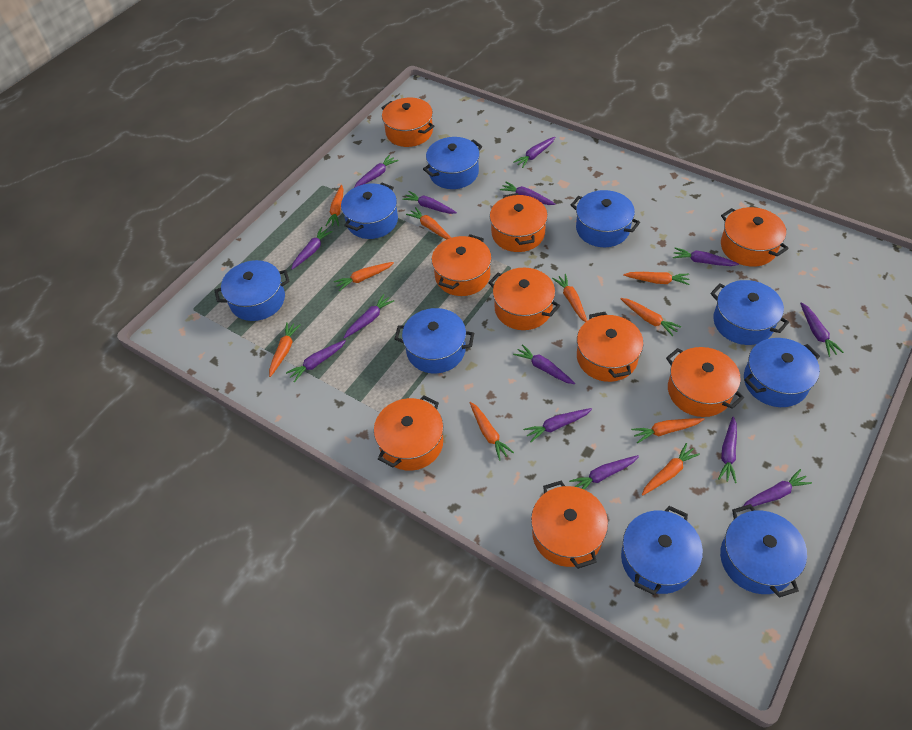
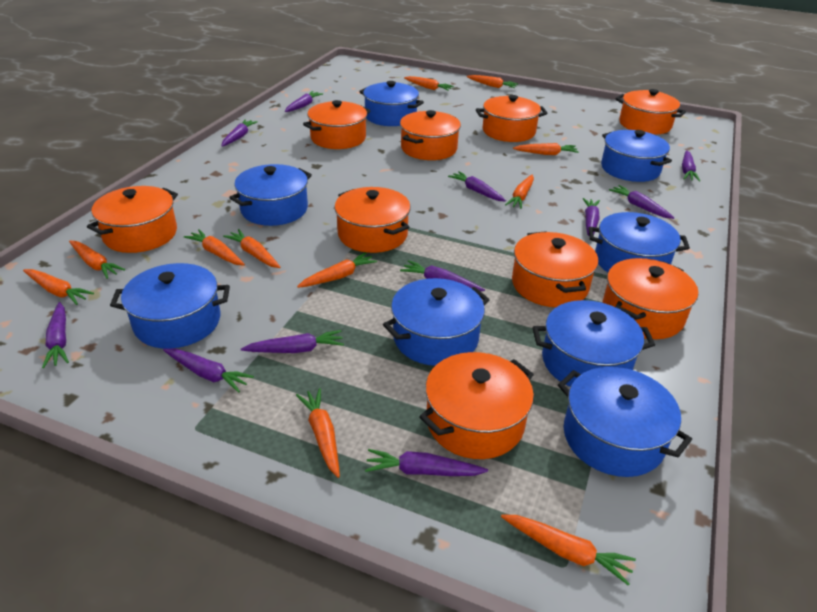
blue pot: 9 -> 8
orange carrot: 10 -> 11
purple carrot: 14 -> 11

